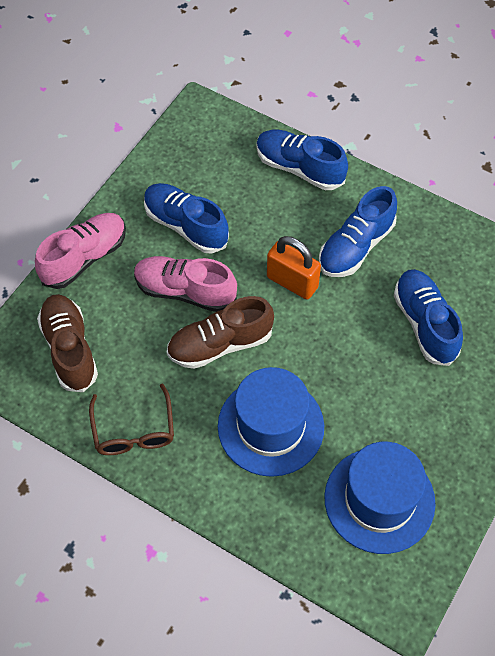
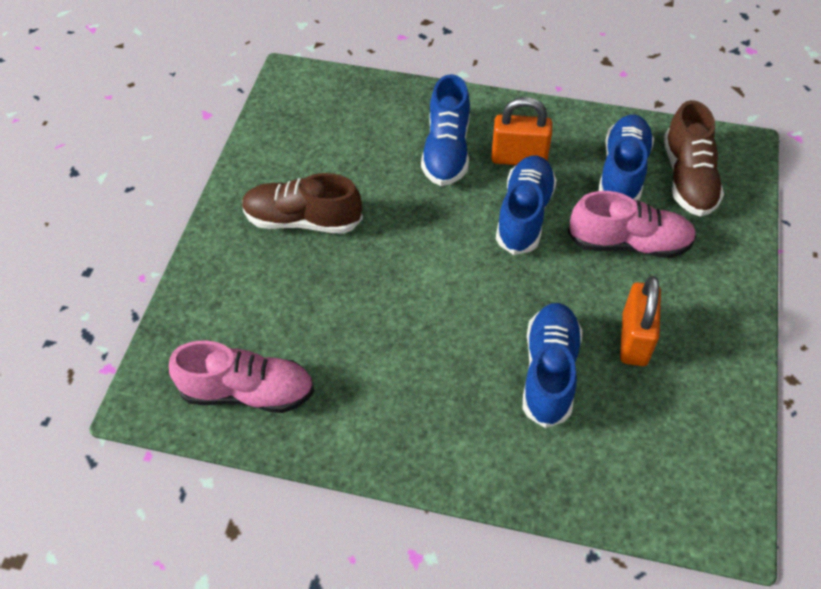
blue hat: 2 -> 0
brown glasses: 1 -> 0
orange padlock: 1 -> 2

